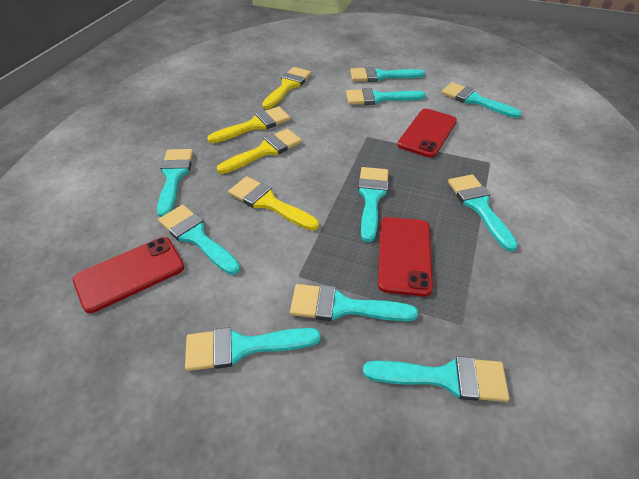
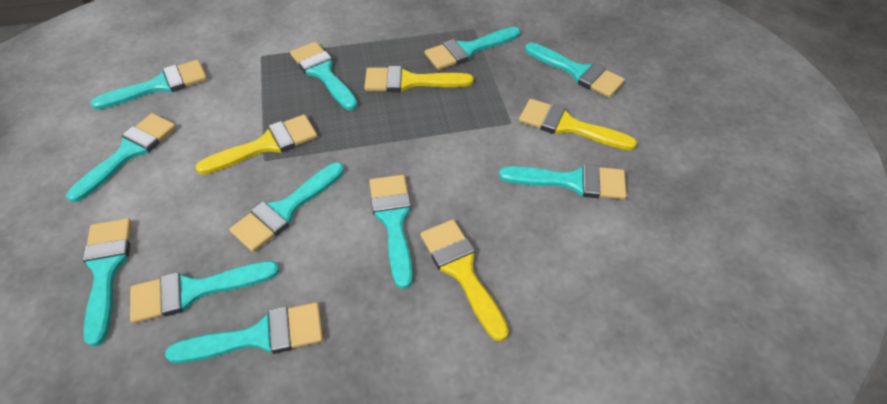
red phone: 3 -> 0
turquoise brush: 10 -> 11

